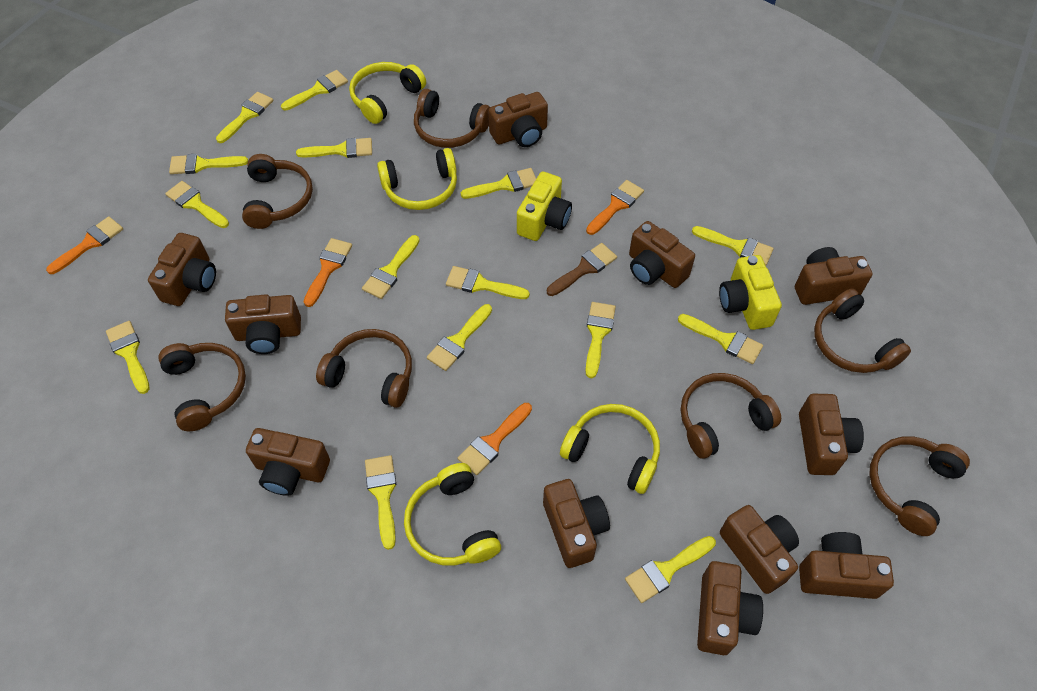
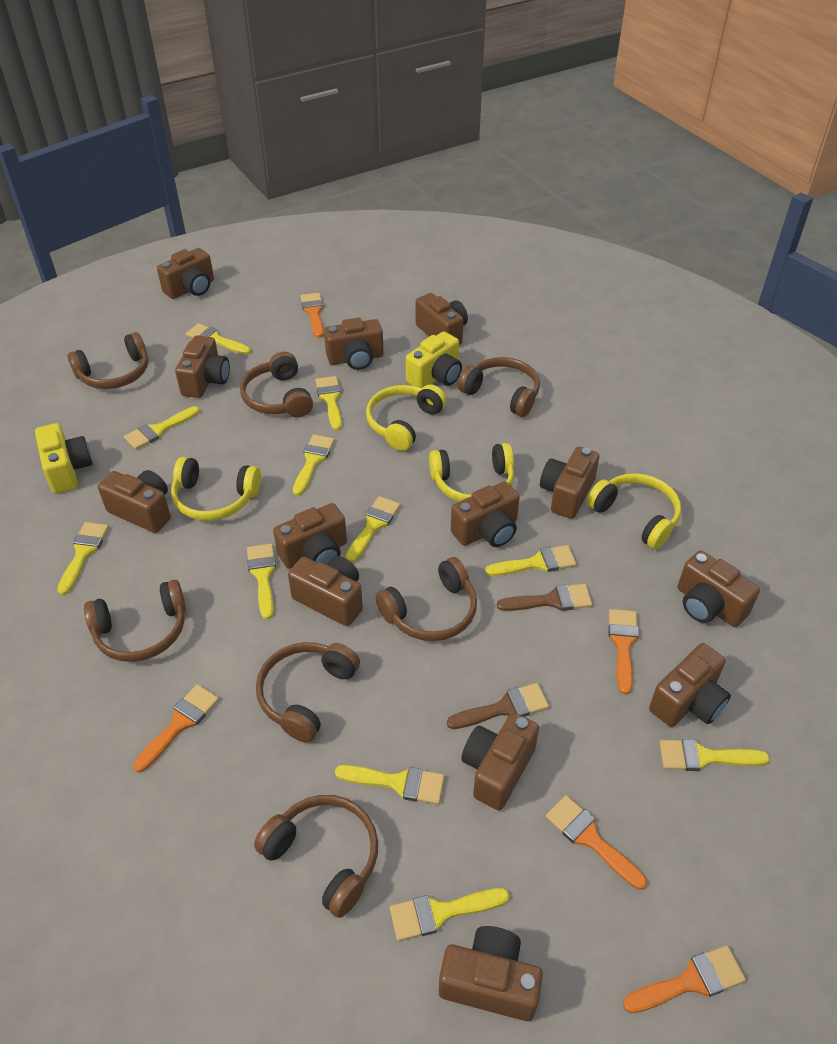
brown brush: 1 -> 2
brown camera: 11 -> 13
orange brush: 4 -> 5
yellow brush: 15 -> 11

